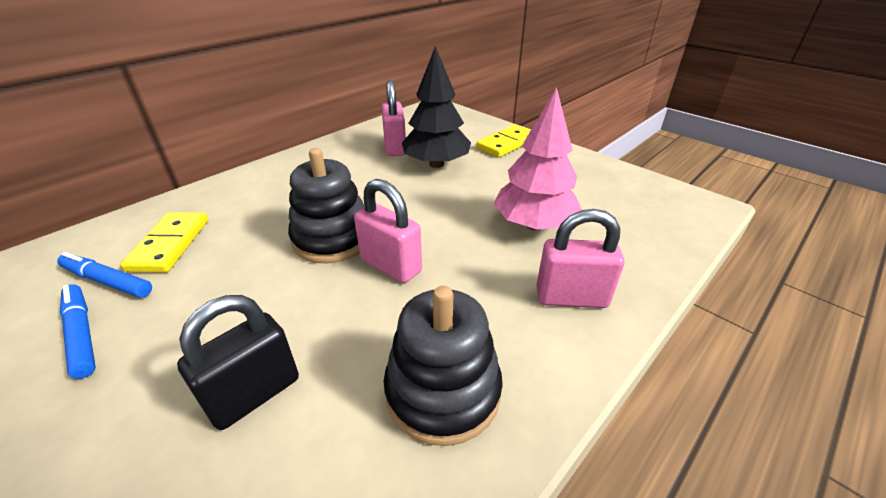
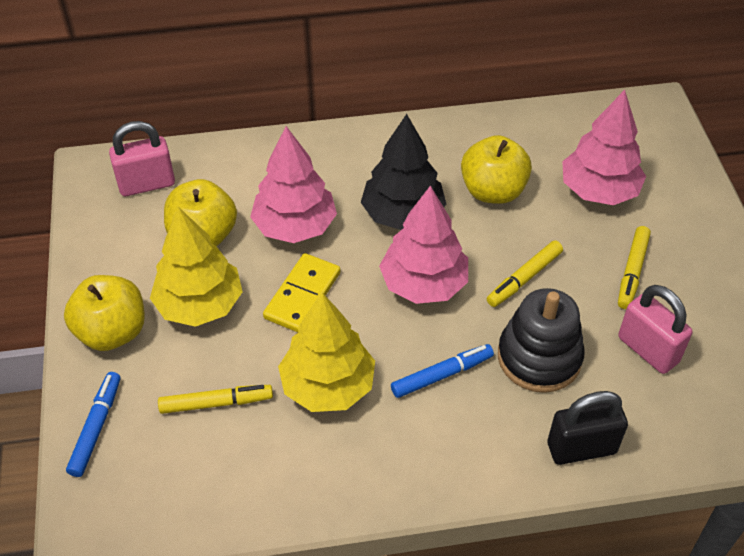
black stacking toy: 2 -> 1
pink padlock: 3 -> 2
pink tree: 1 -> 3
yellow apple: 0 -> 3
yellow domino: 2 -> 1
yellow marker: 0 -> 3
yellow tree: 0 -> 2

